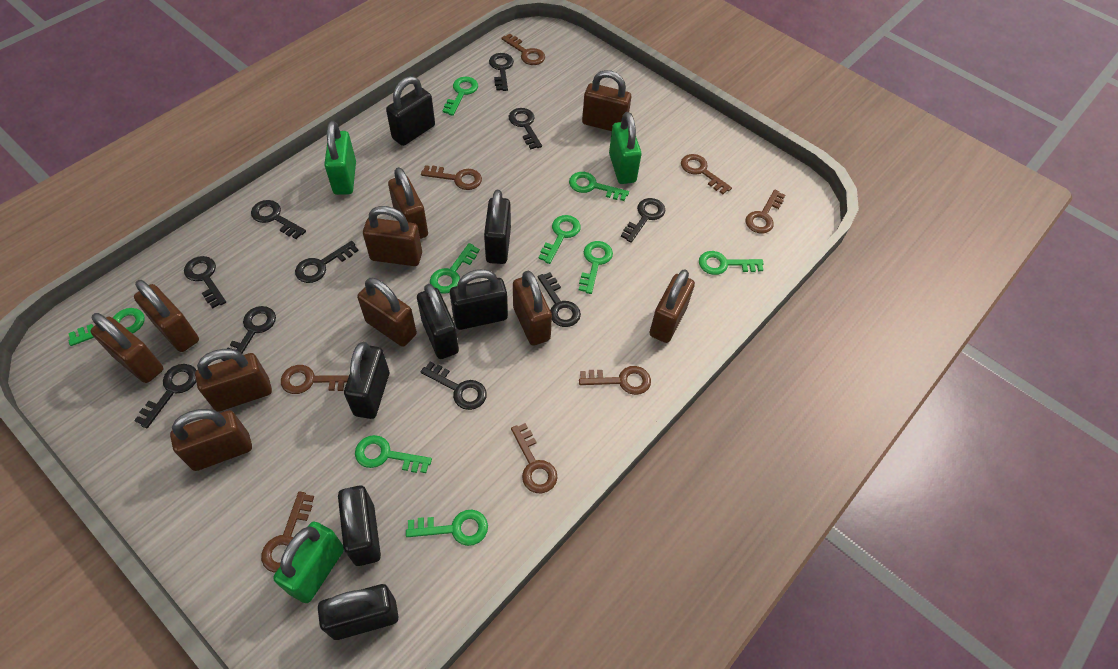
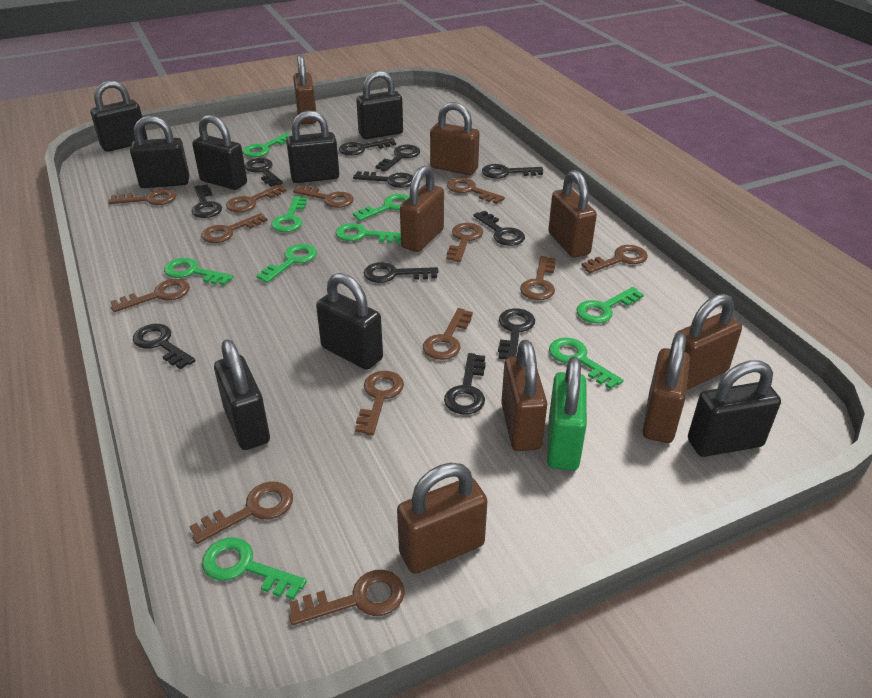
black key: 10 -> 11
black padlock: 7 -> 8
brown key: 8 -> 13
brown padlock: 10 -> 8
green padlock: 3 -> 1

